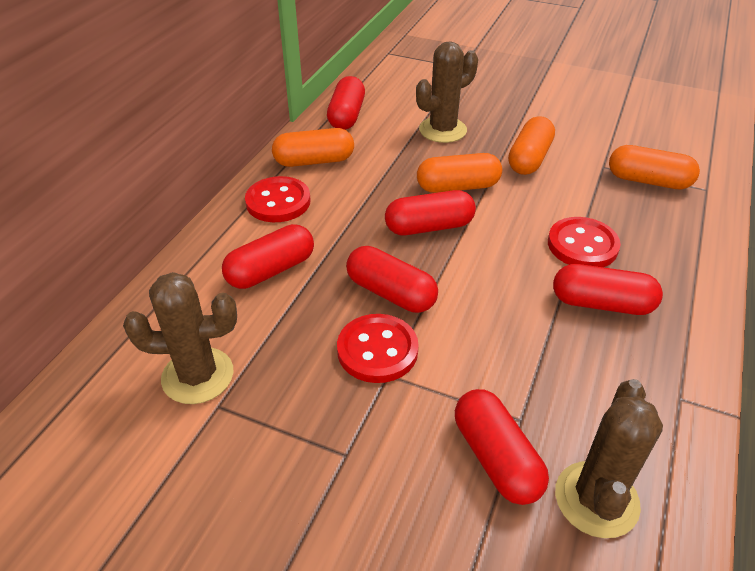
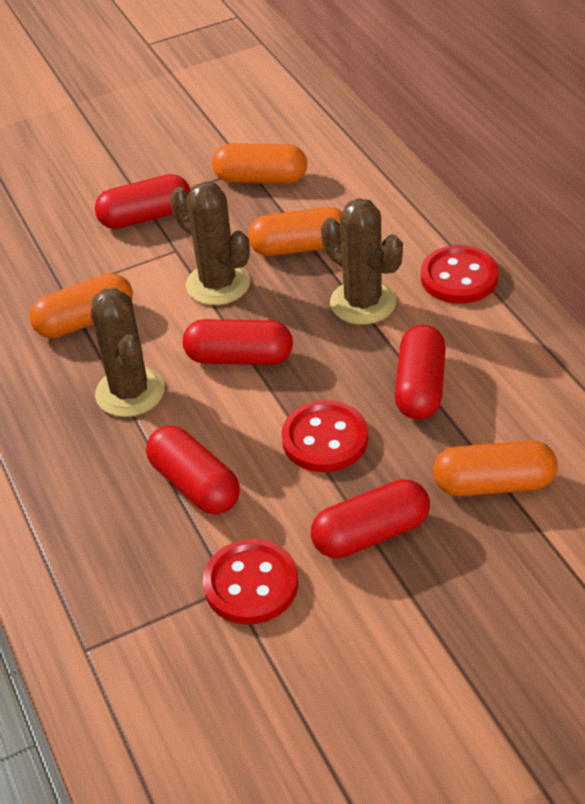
red capsule: 6 -> 5

